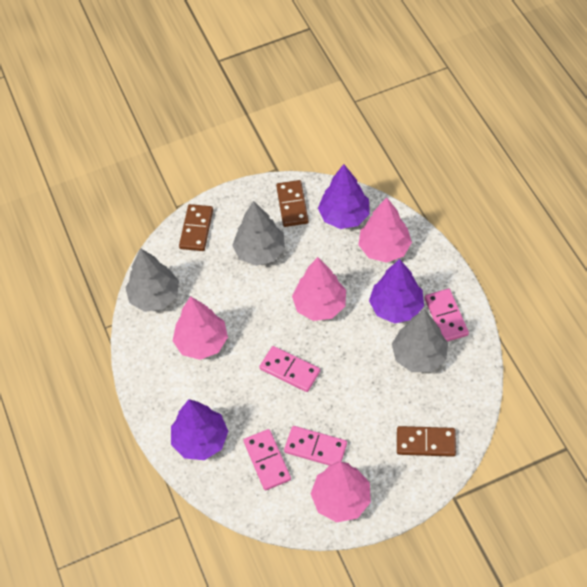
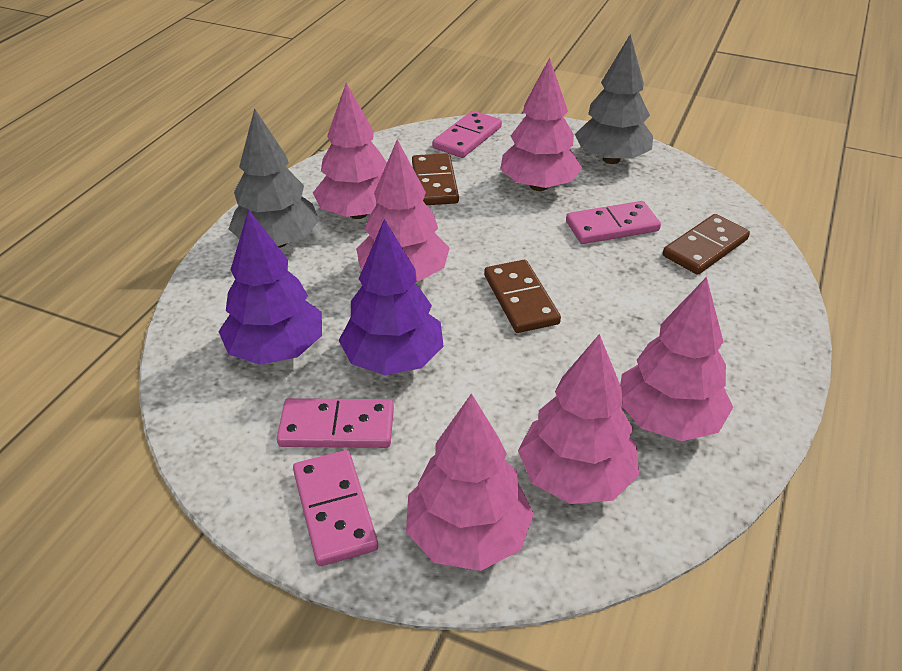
grey tree: 3 -> 2
pink tree: 4 -> 6
purple tree: 3 -> 2

